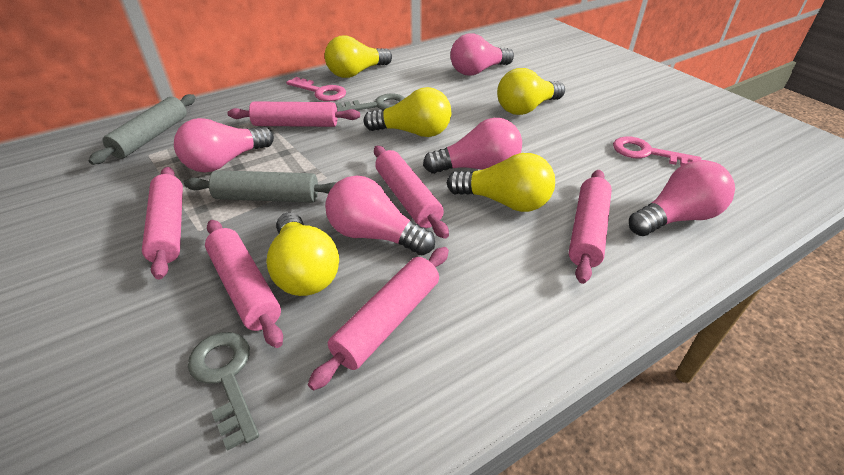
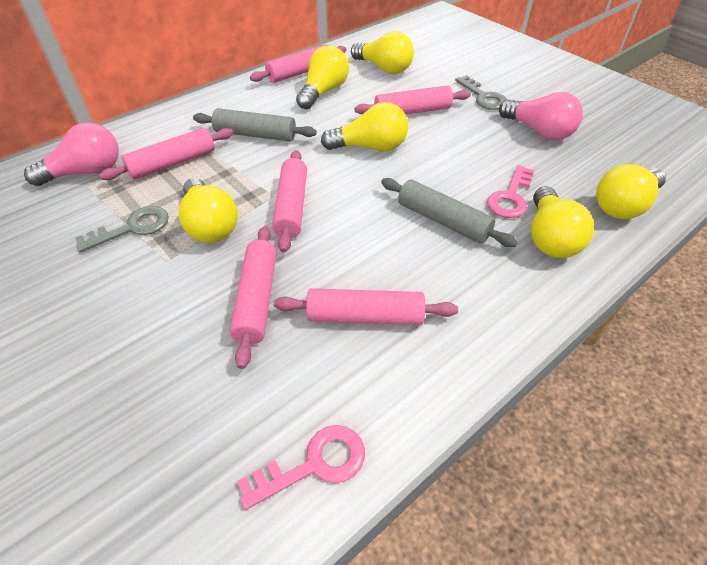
pink light bulb: 5 -> 2
yellow light bulb: 5 -> 6

